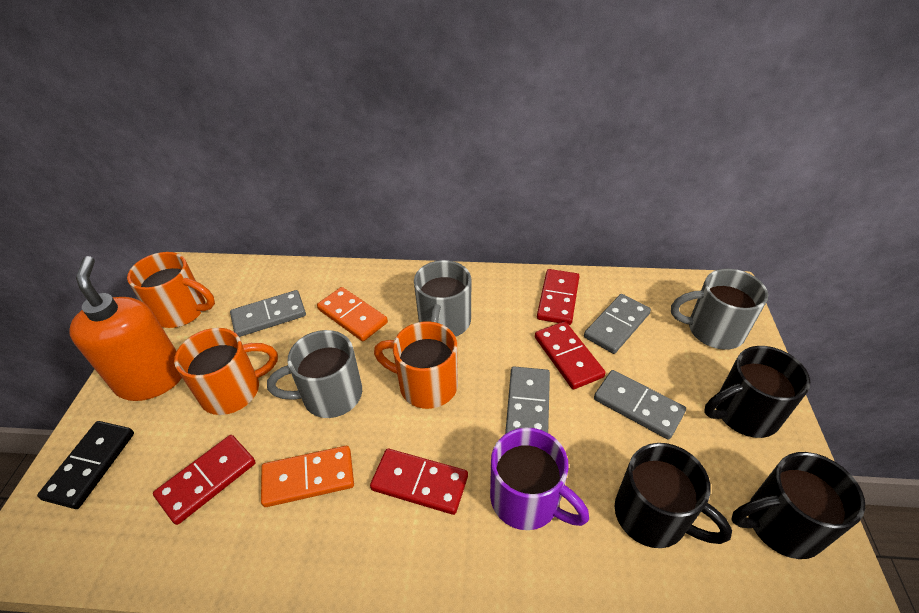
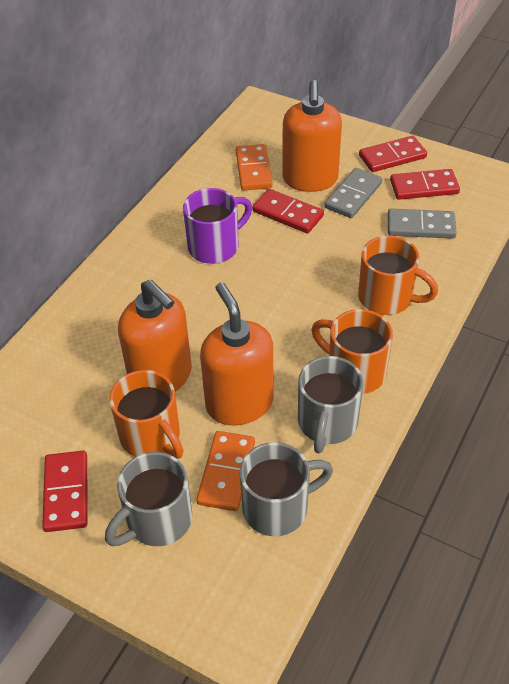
black domino: 1 -> 0
black mug: 3 -> 0
grey domino: 4 -> 2
orange soap dispenser: 1 -> 3

